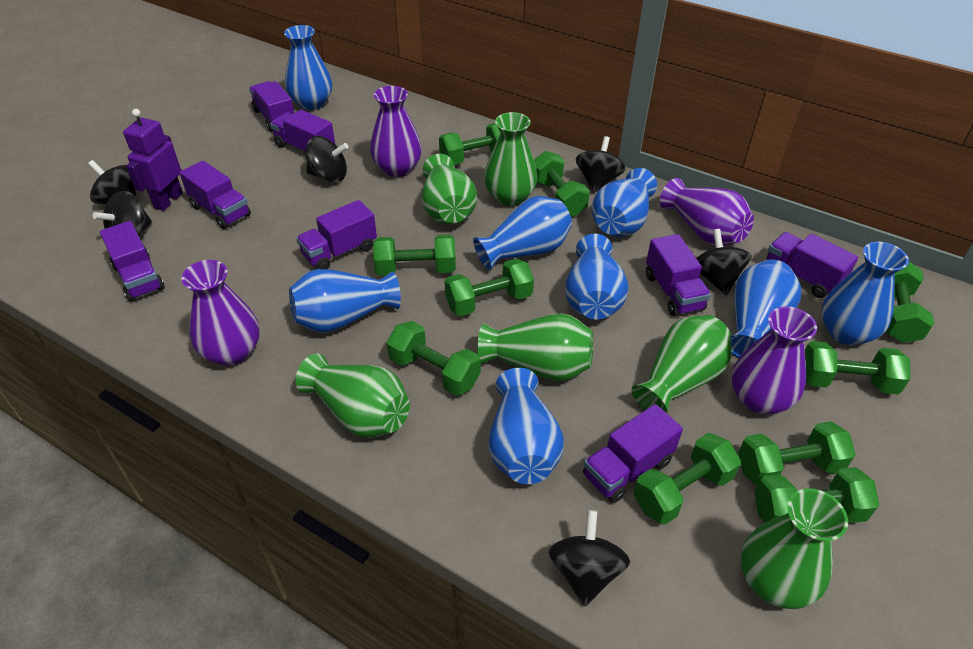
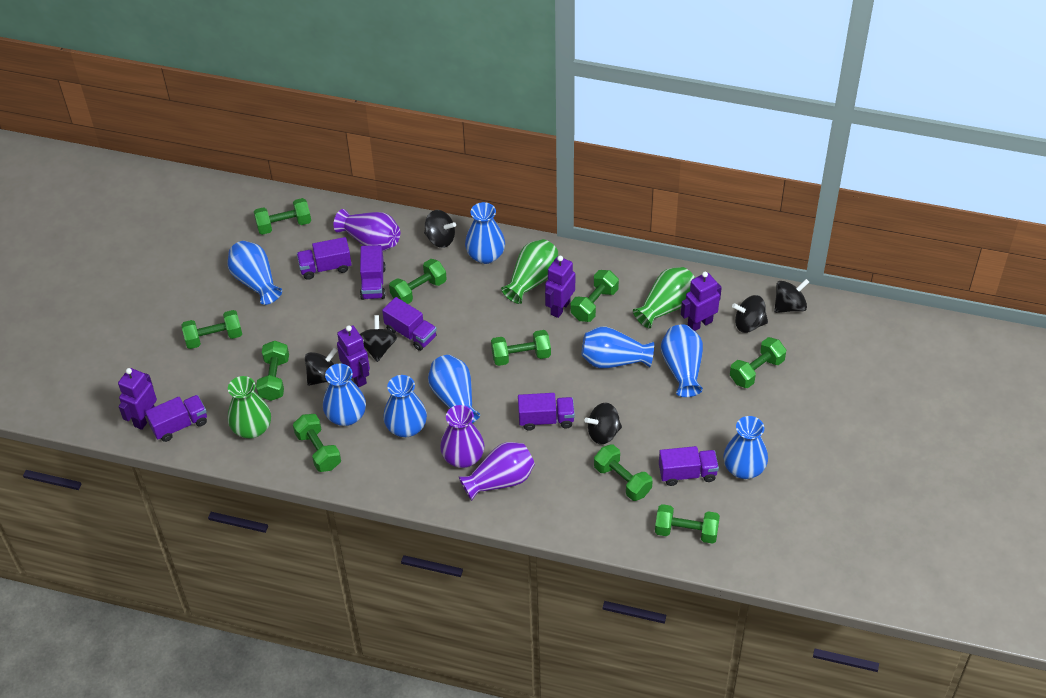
green vase: 6 -> 3
purple robot: 1 -> 4
purple truck: 8 -> 6
purple vase: 4 -> 3

